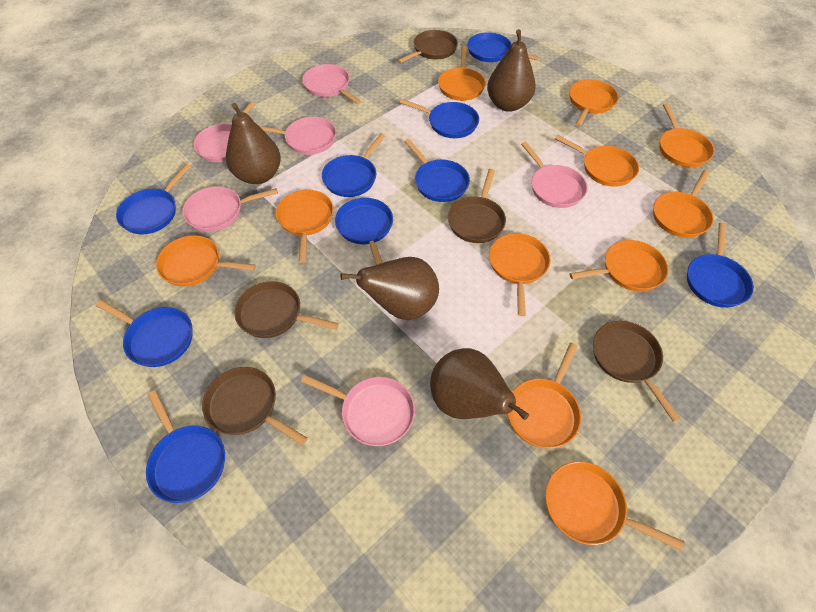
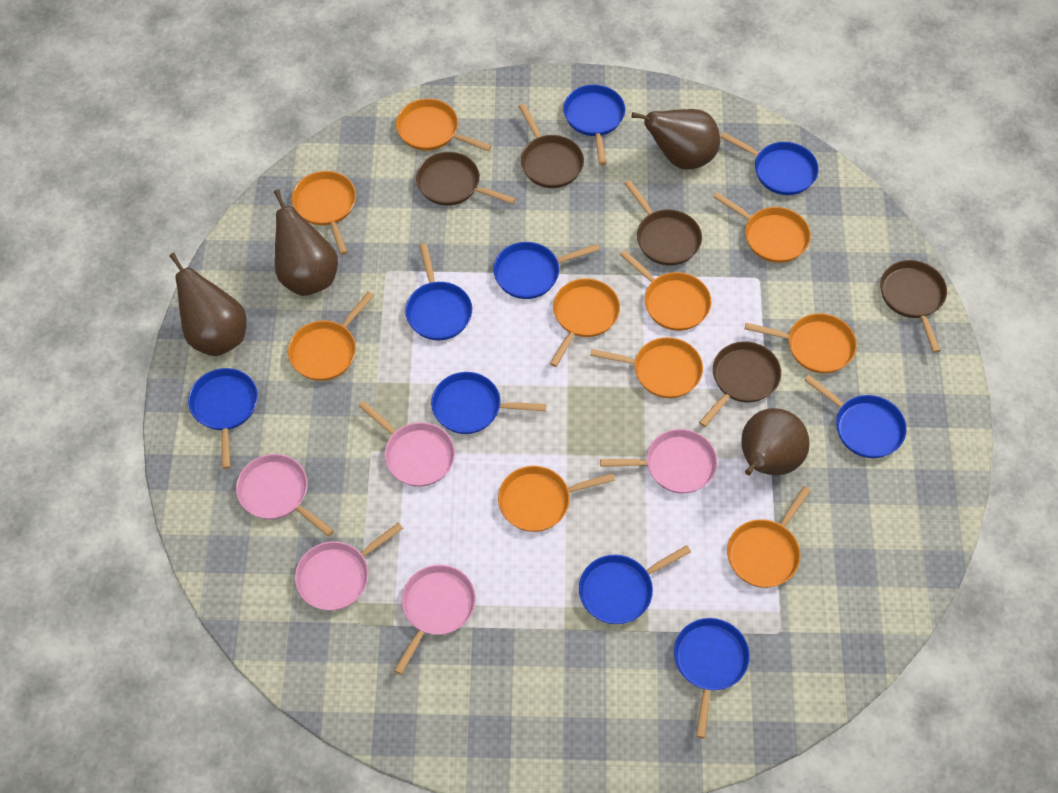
orange pan: 11 -> 10
pink pan: 6 -> 5

